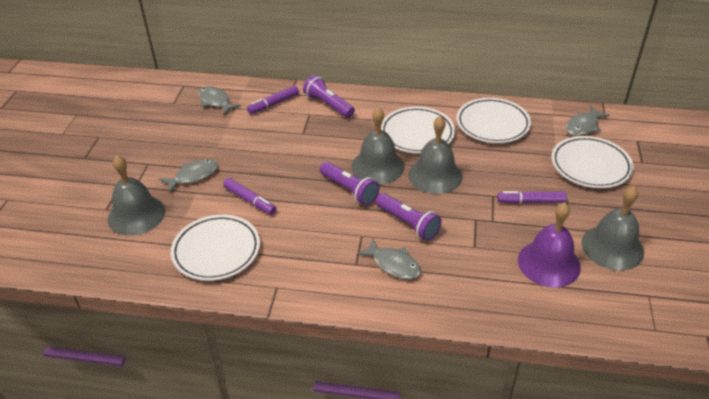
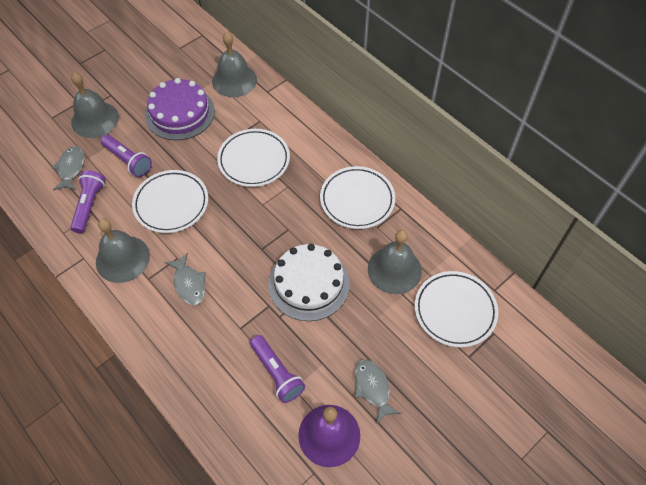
grey fish: 4 -> 3
purple cake: 0 -> 1
purple marker: 3 -> 0
white cake: 0 -> 1

